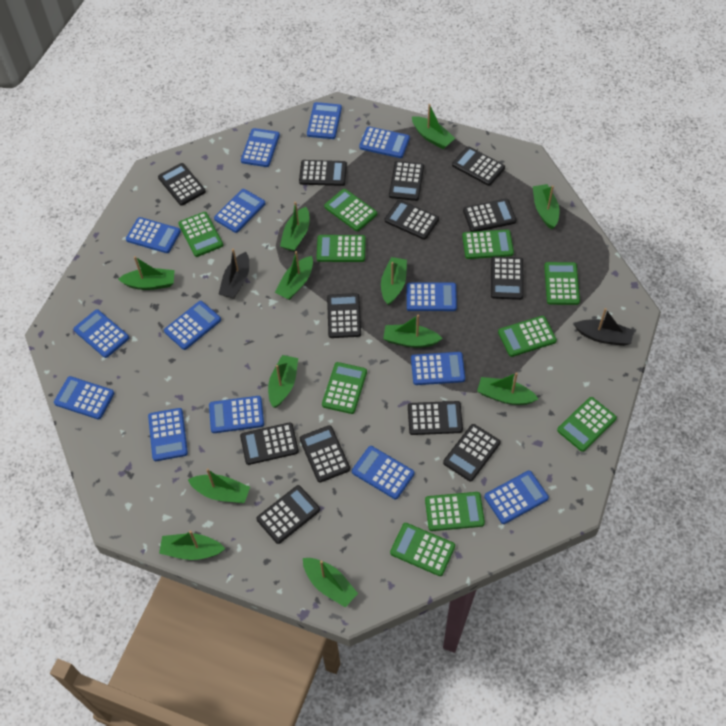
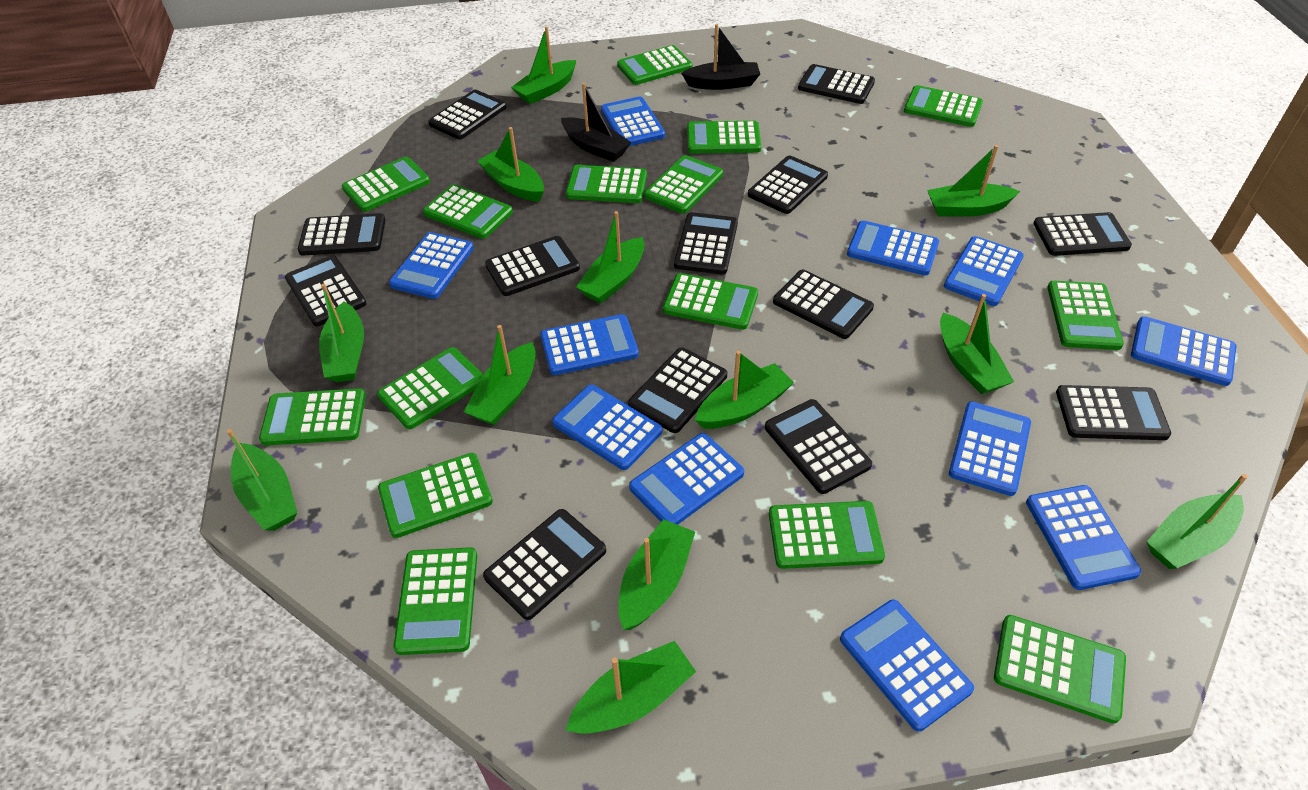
blue calculator: 14 -> 11
green calculator: 10 -> 15

